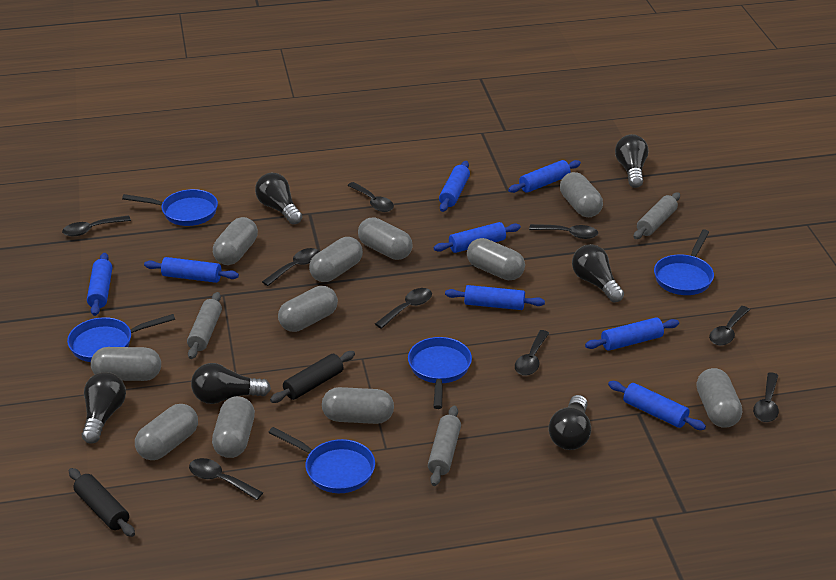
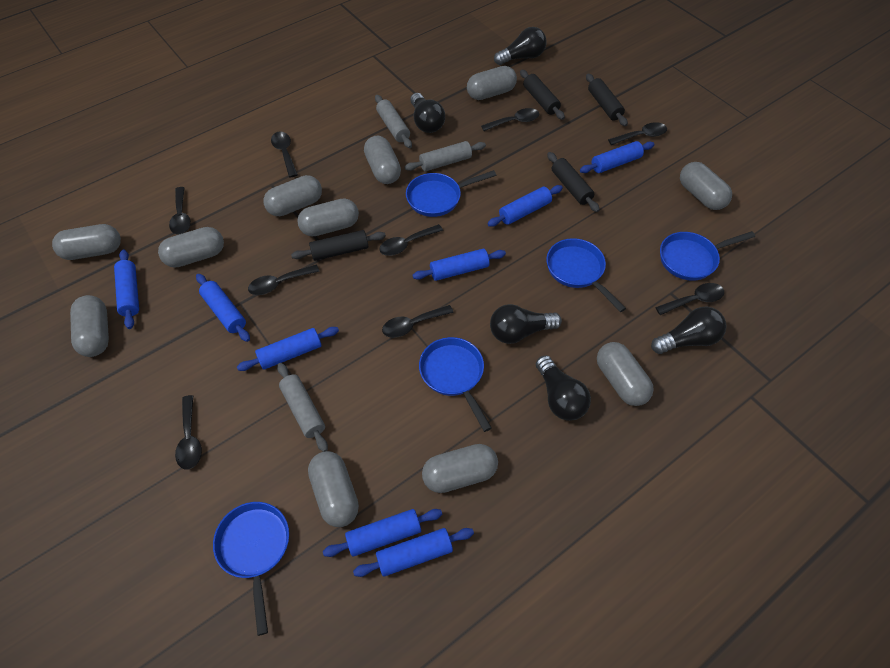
black light bulb: 6 -> 5
black rolling pin: 2 -> 4

